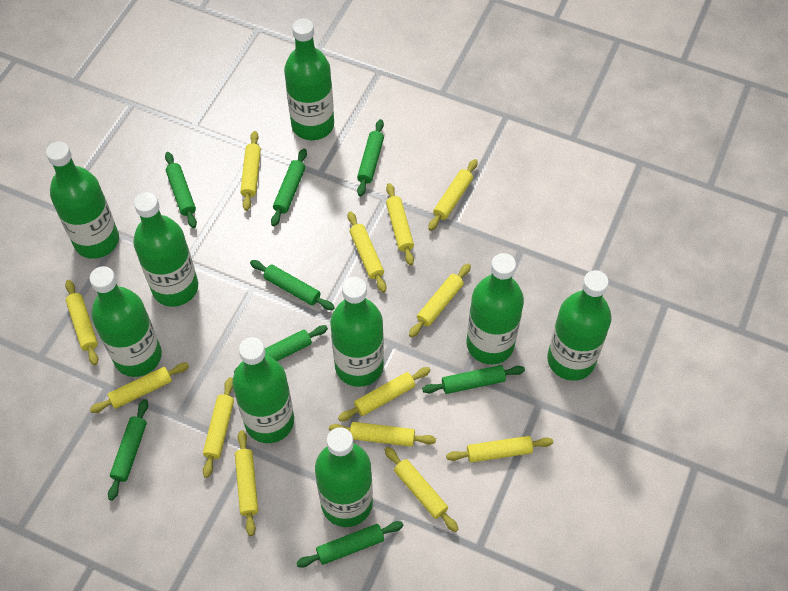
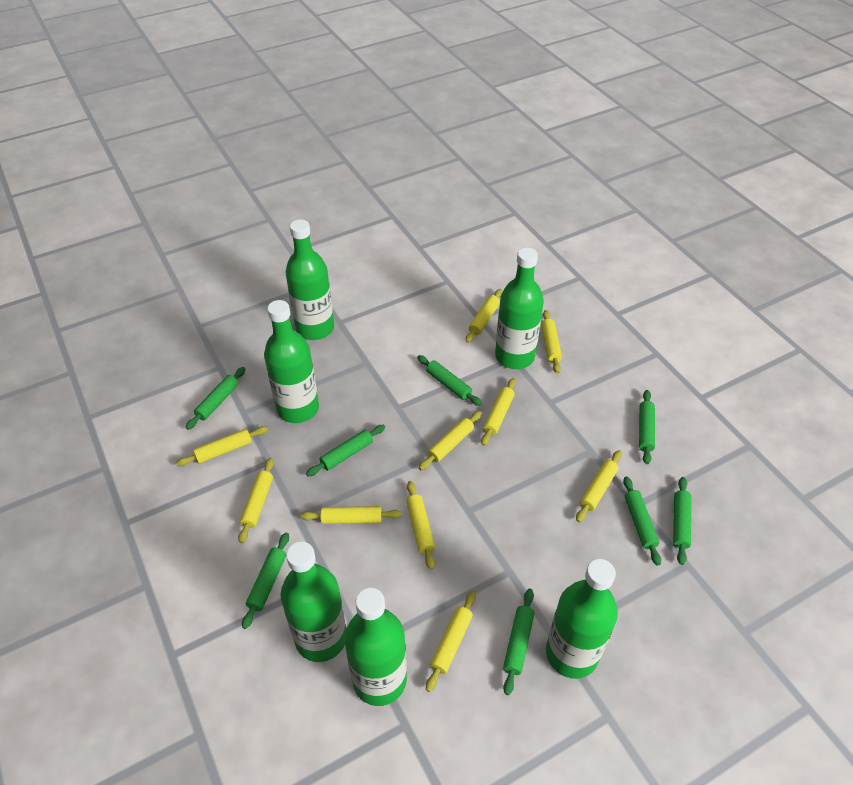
green bottle: 9 -> 6
yellow rolling pin: 13 -> 10

